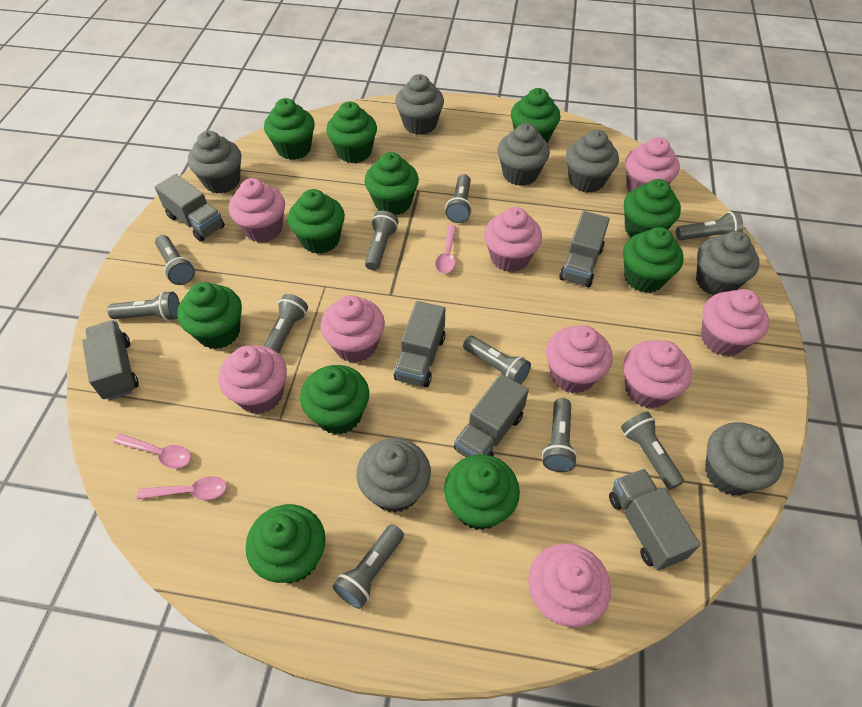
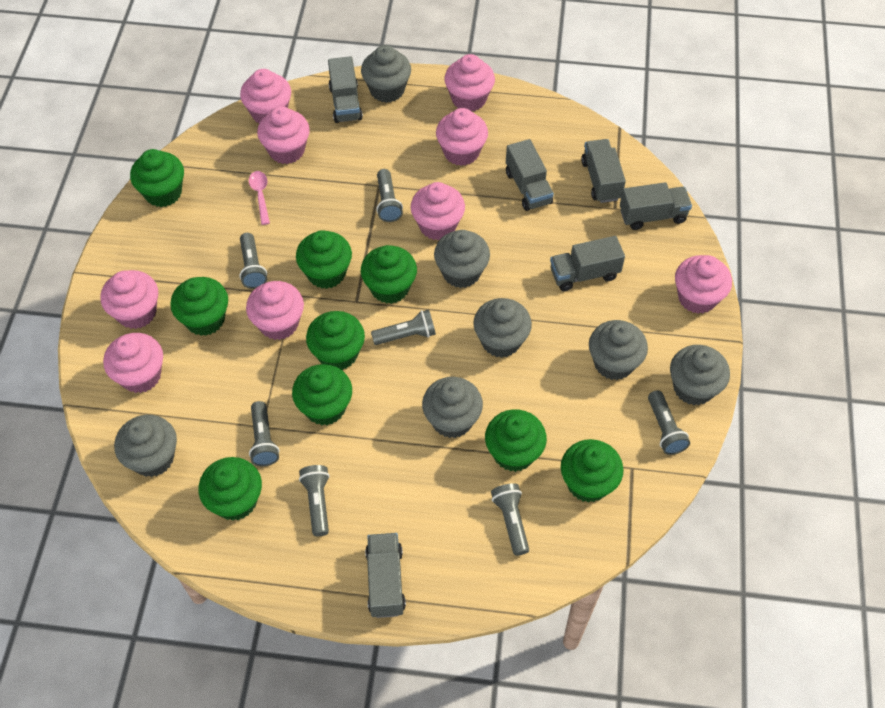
green cupcake: 11 -> 9
grey flashlight: 10 -> 7
pink spoon: 3 -> 1

